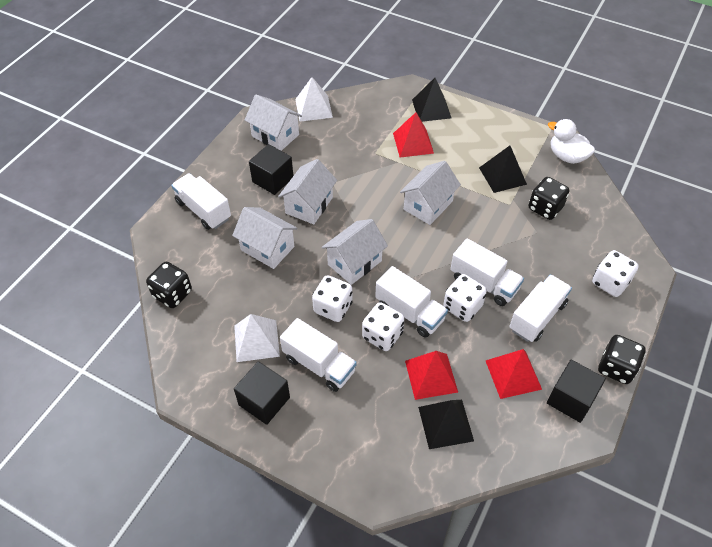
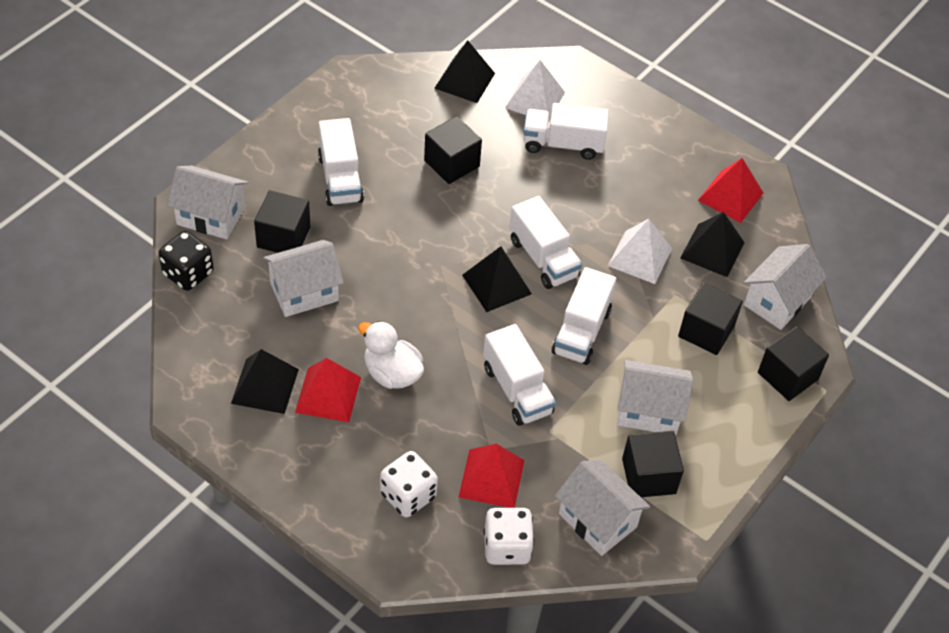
black cube: 3 -> 5
black dice: 3 -> 1
black pyramid: 3 -> 4
white dice: 4 -> 2

